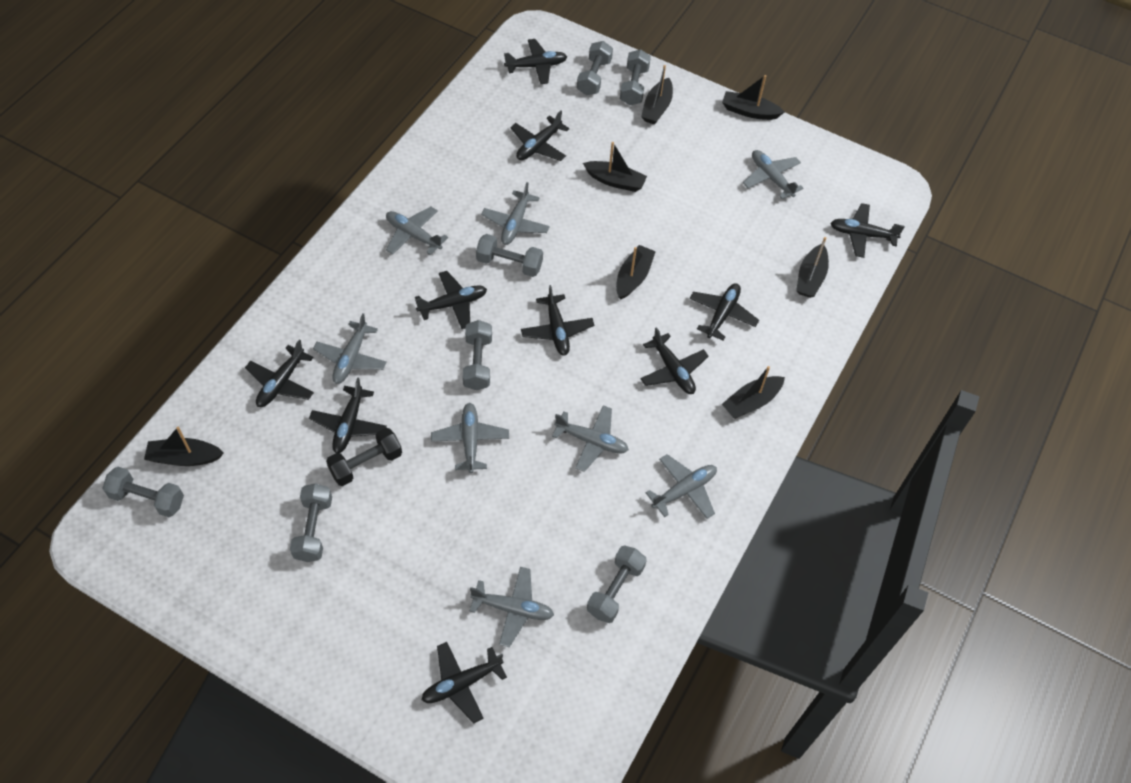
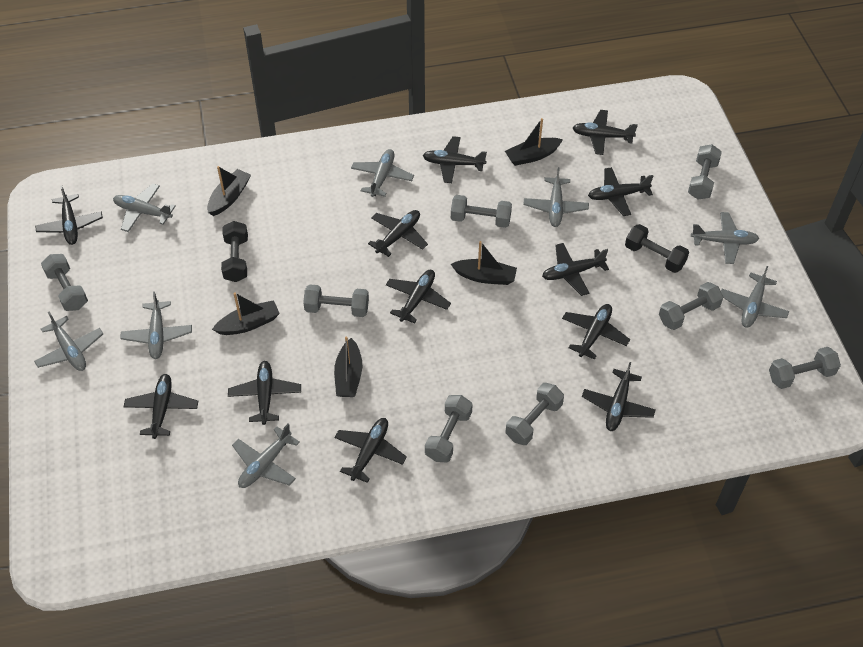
black boat: 7 -> 5
black dumbbell: 1 -> 2
black plane: 10 -> 12
grey dumbbell: 7 -> 8

